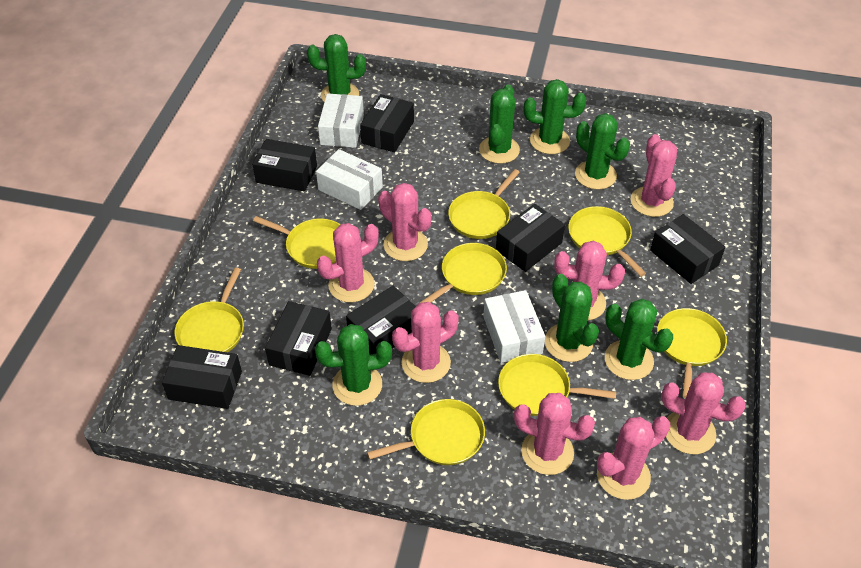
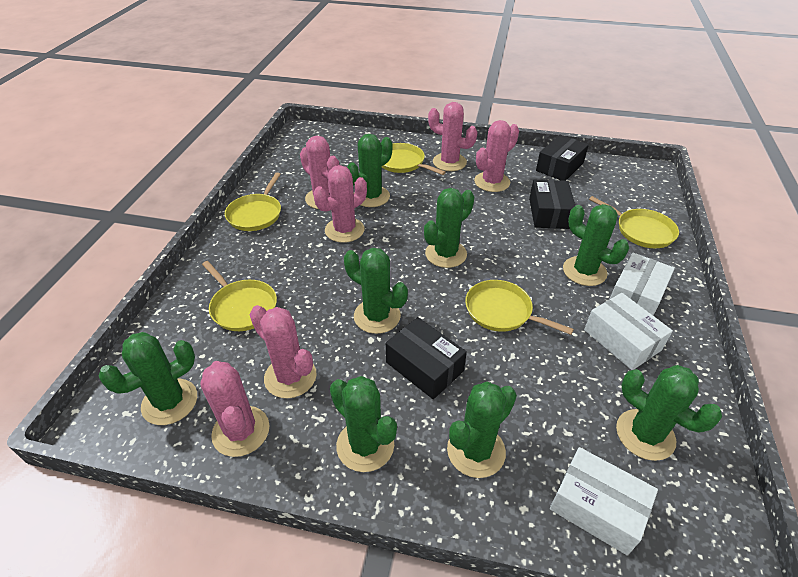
black box: 7 -> 3
green cactus: 7 -> 8
pink cactus: 8 -> 6
yellow pan: 8 -> 5

